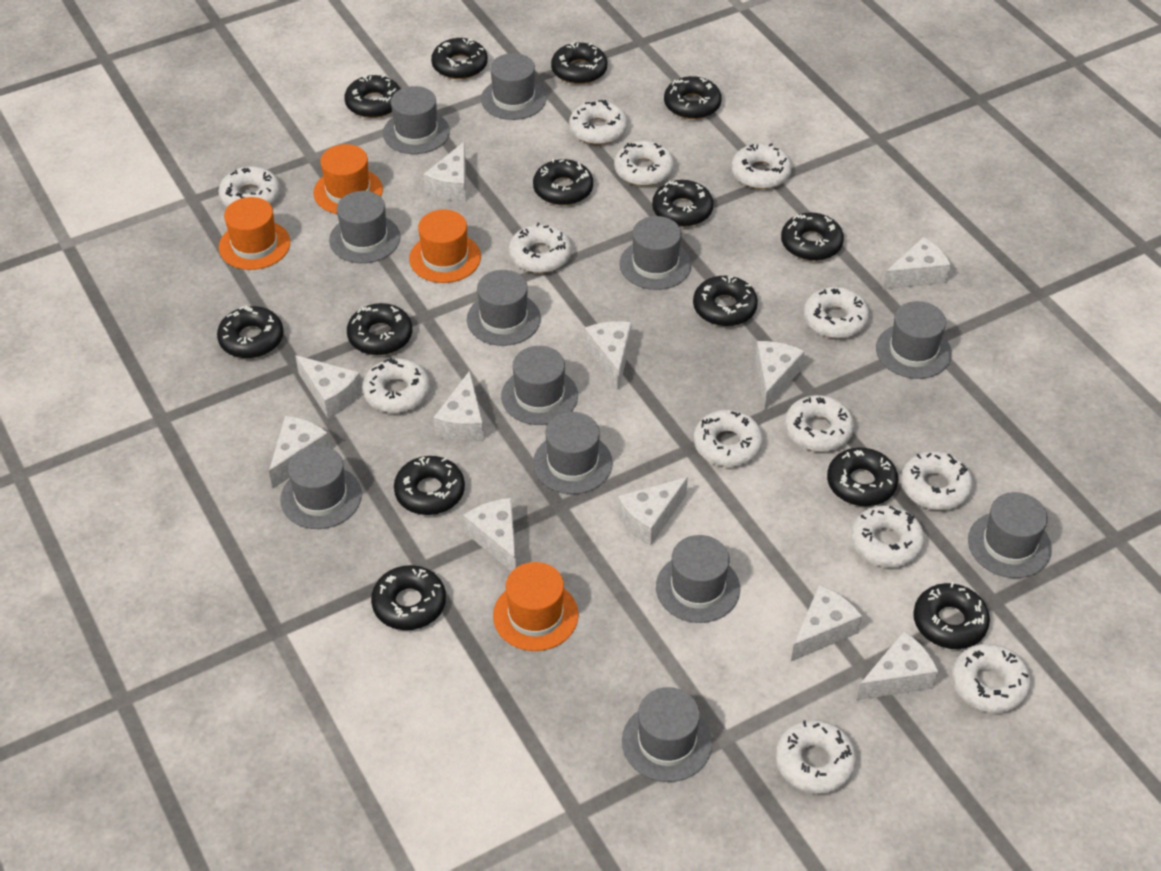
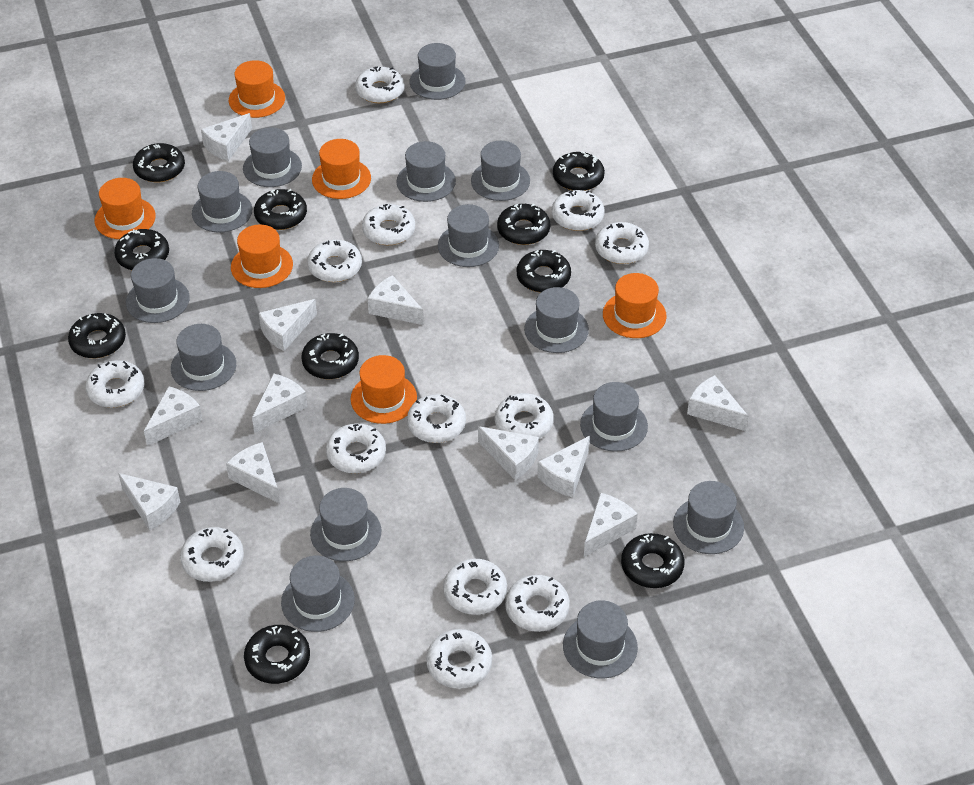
black donut: 14 -> 10
grey hat: 12 -> 14
orange hat: 4 -> 6

